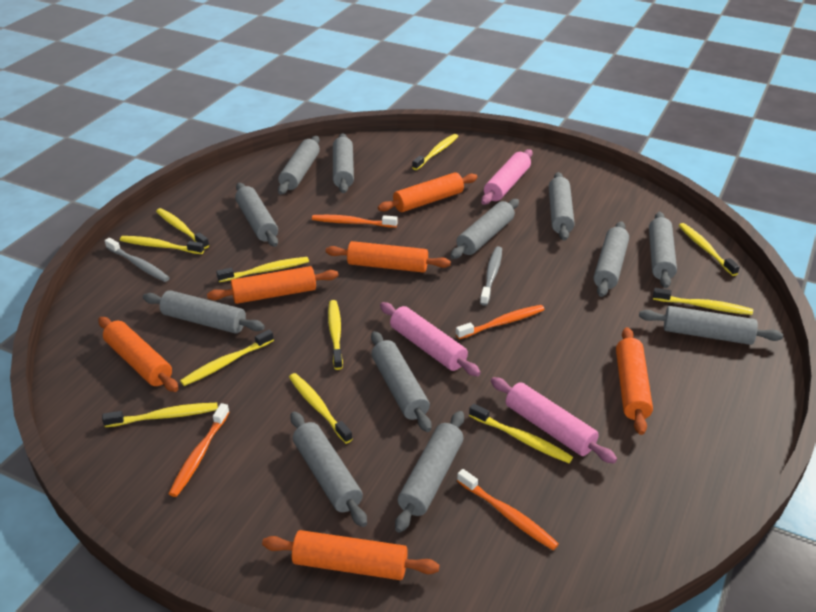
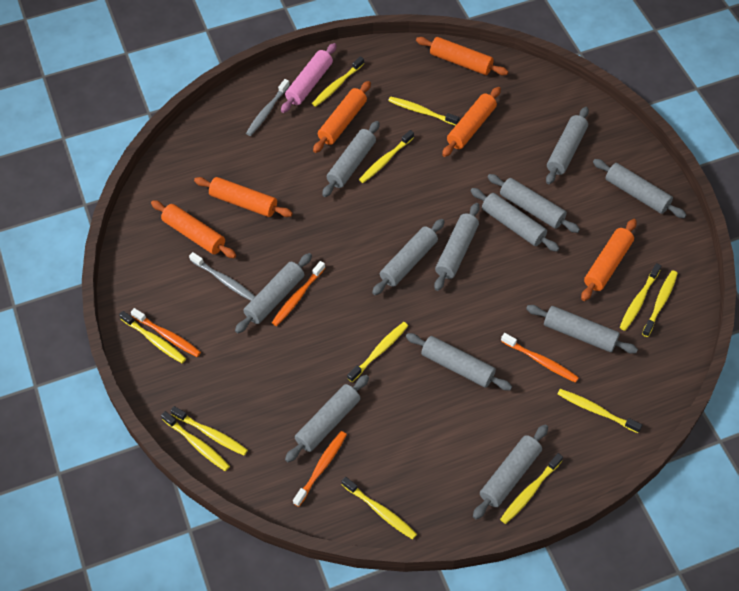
pink rolling pin: 3 -> 1
yellow toothbrush: 11 -> 12

